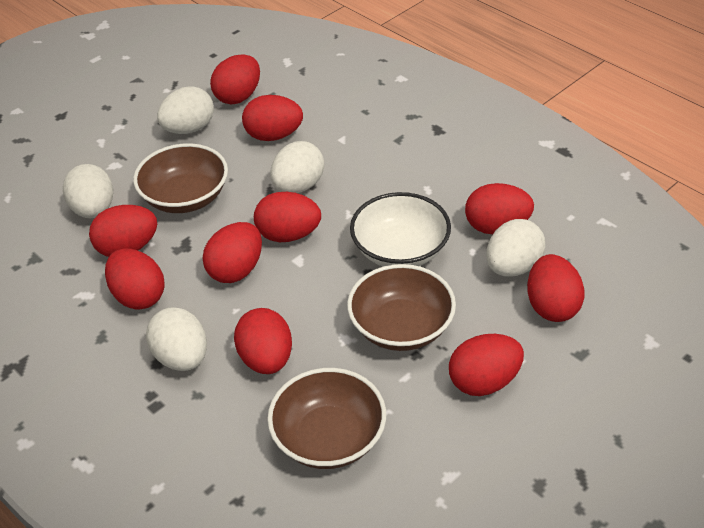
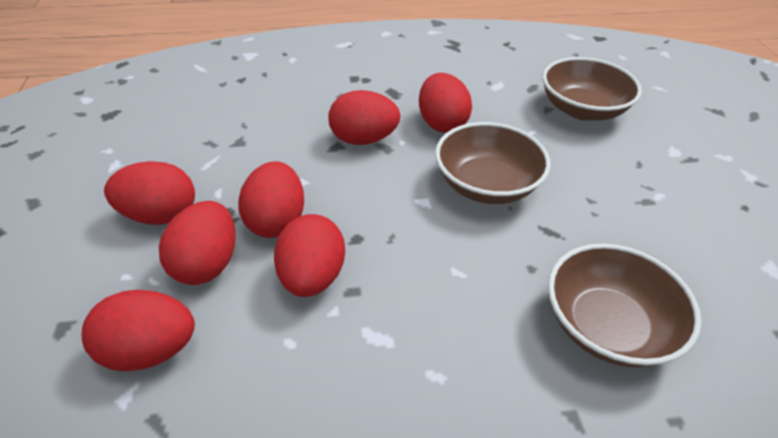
red egg: 10 -> 7
white bowl: 1 -> 0
white egg: 5 -> 0

